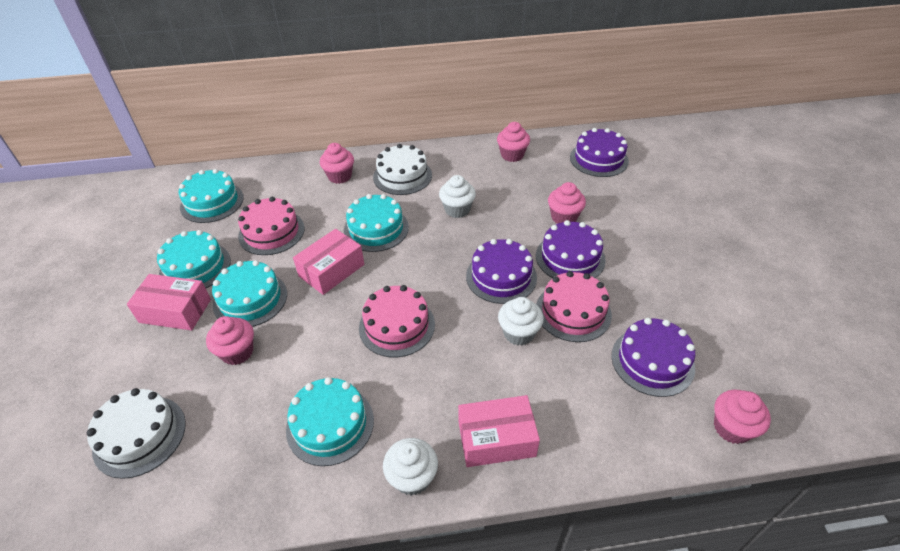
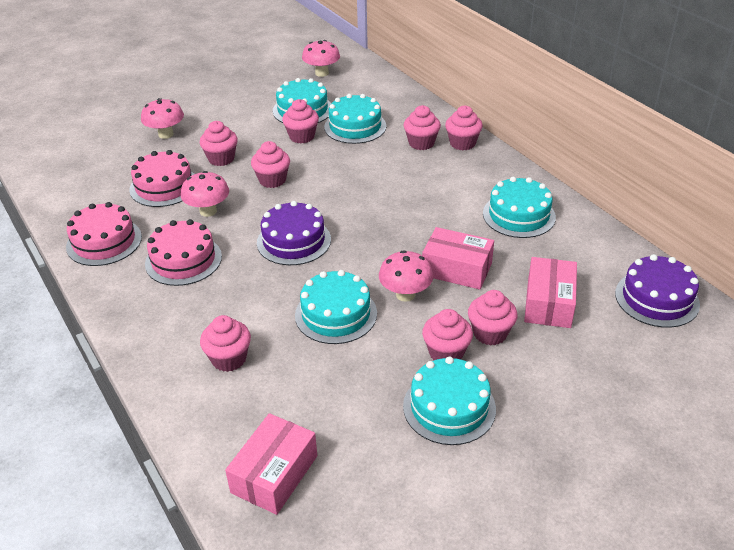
pink cupcake: 5 -> 8
pink mushroom: 0 -> 4
purple cake: 4 -> 2
white cake: 2 -> 0
white cupcake: 3 -> 0

